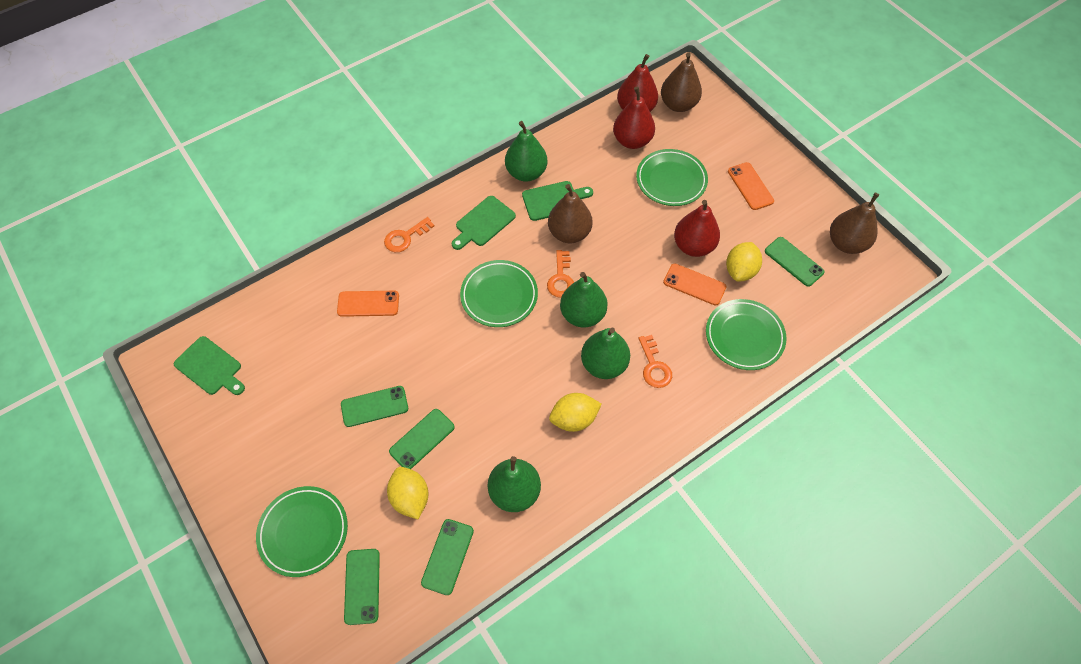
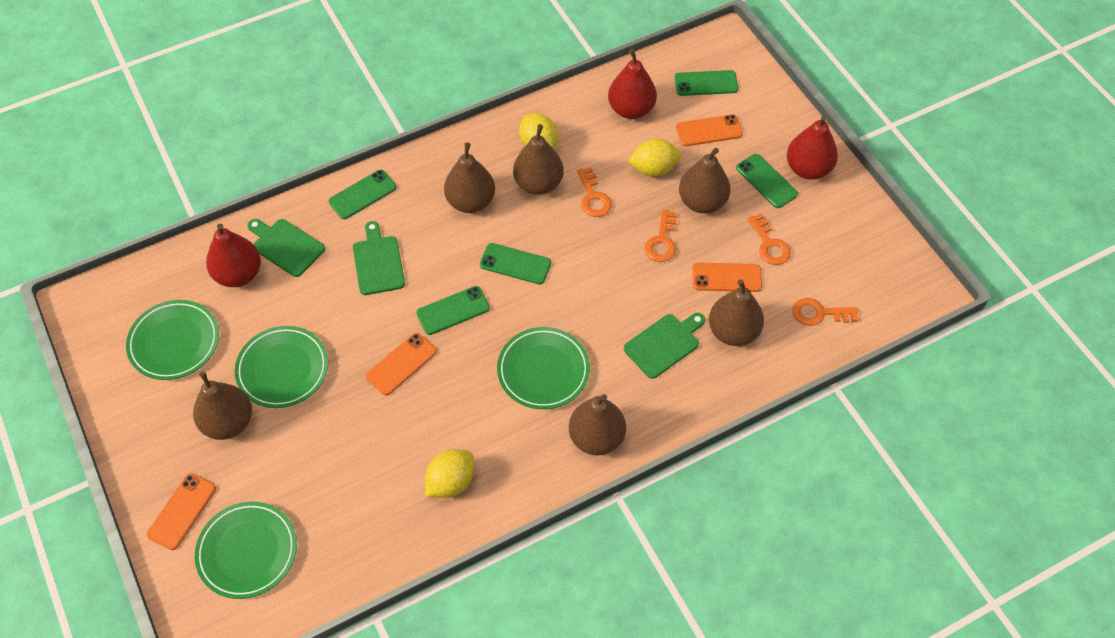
brown pear: 3 -> 6
green pear: 4 -> 0
orange key: 3 -> 4
orange phone: 3 -> 4

